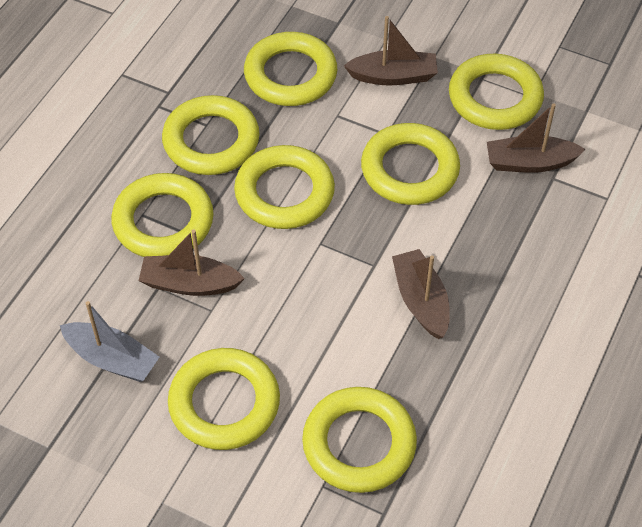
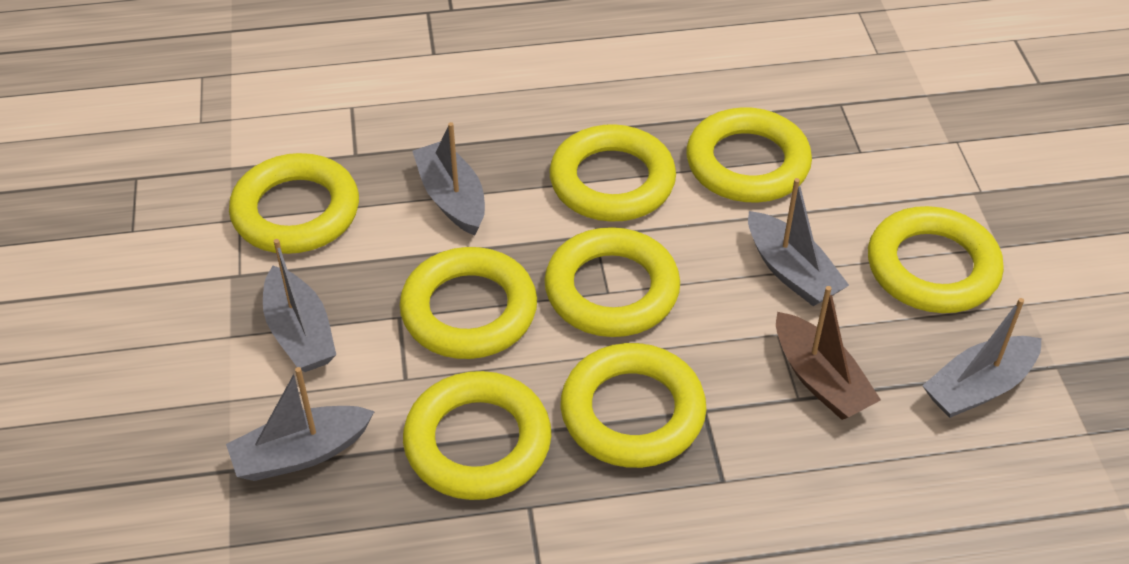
brown boat: 4 -> 1
grey boat: 1 -> 5

